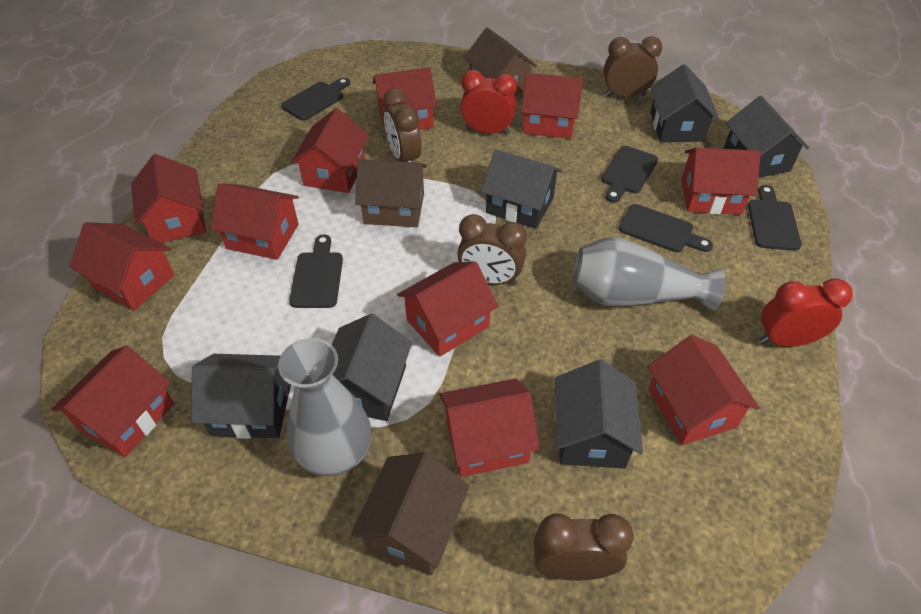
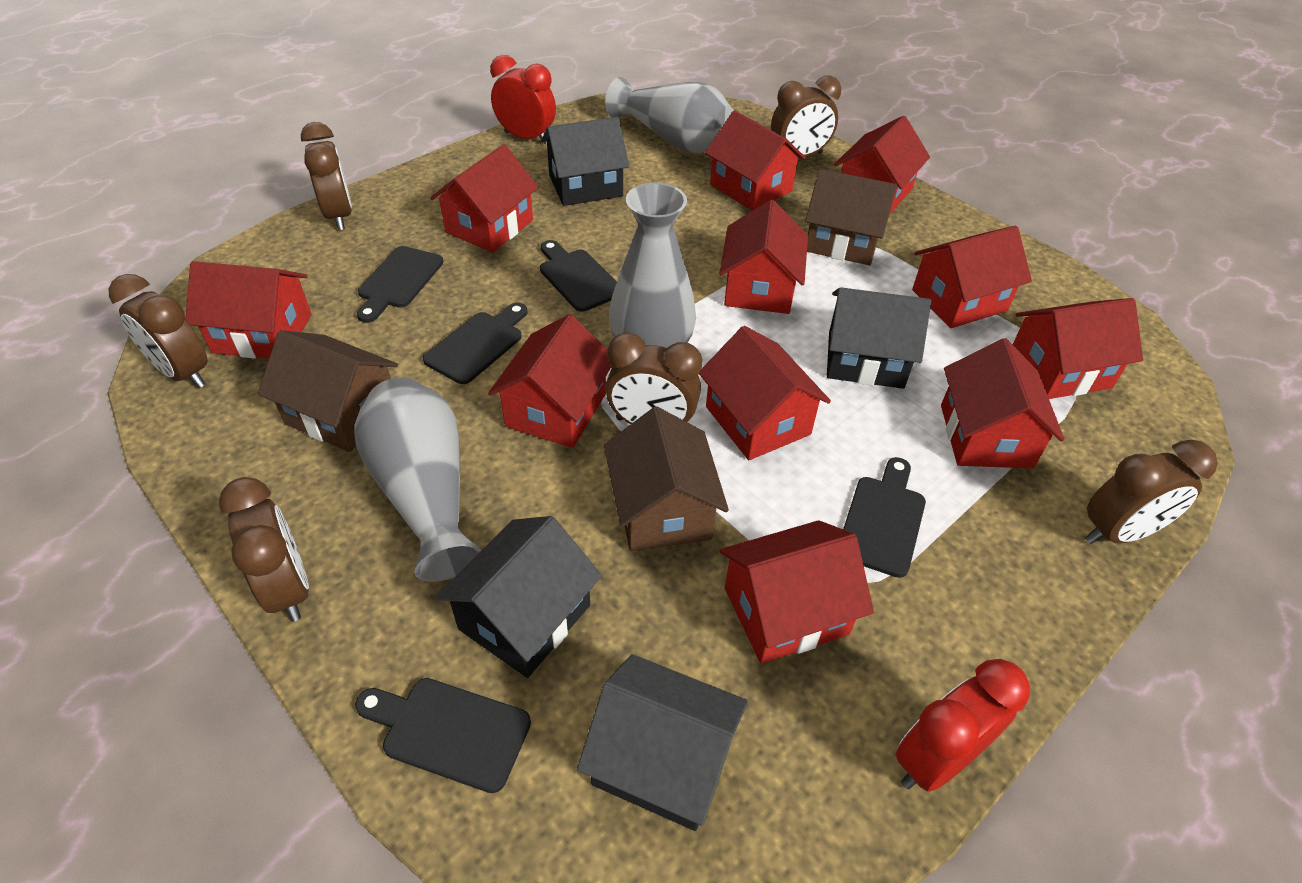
black house: 6 -> 4
brown clock: 4 -> 6
grey vase: 2 -> 3

